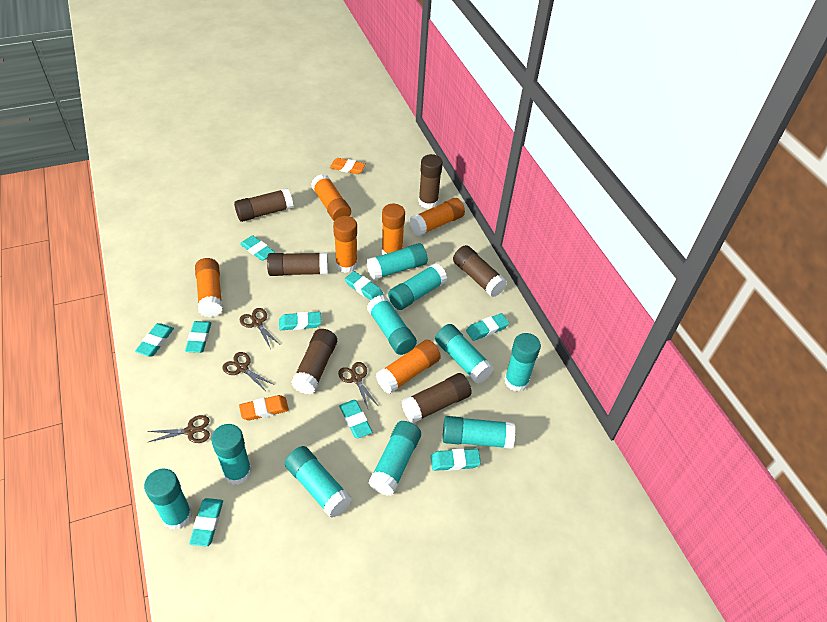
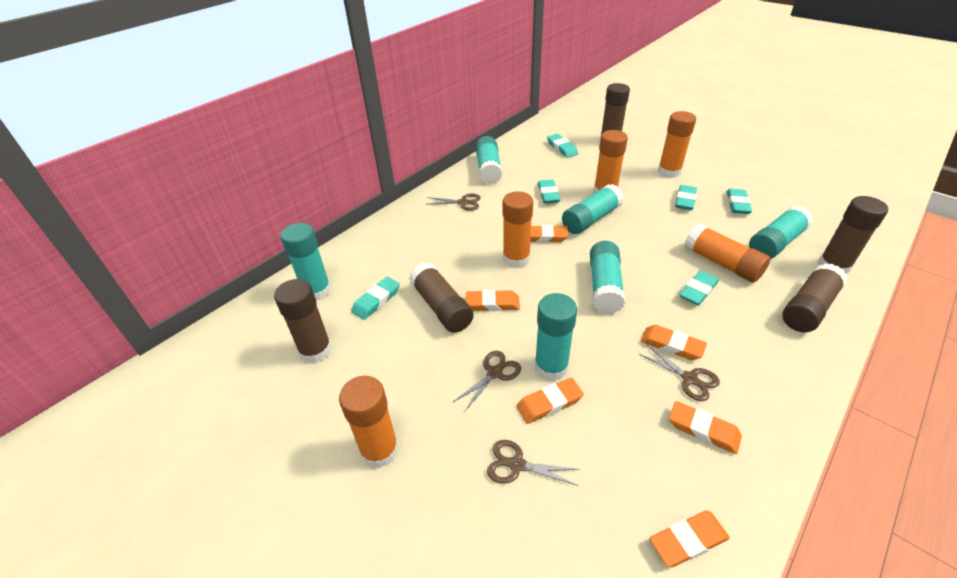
brown glue stick: 6 -> 5
orange eraser: 2 -> 6
orange glue stick: 6 -> 5
turquoise eraser: 9 -> 6
turquoise glue stick: 10 -> 6

